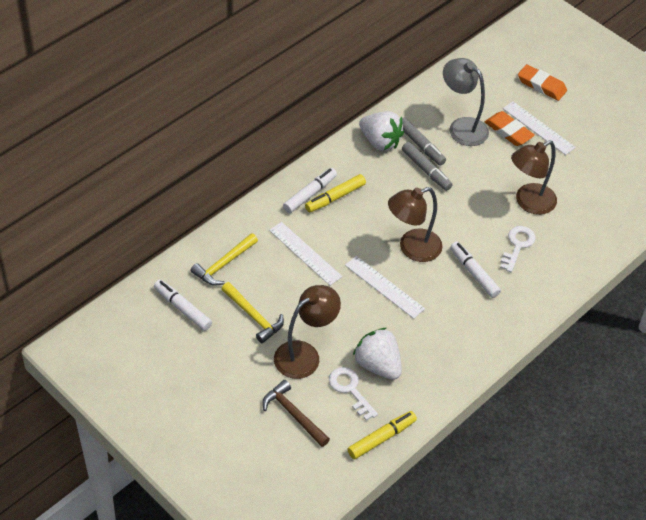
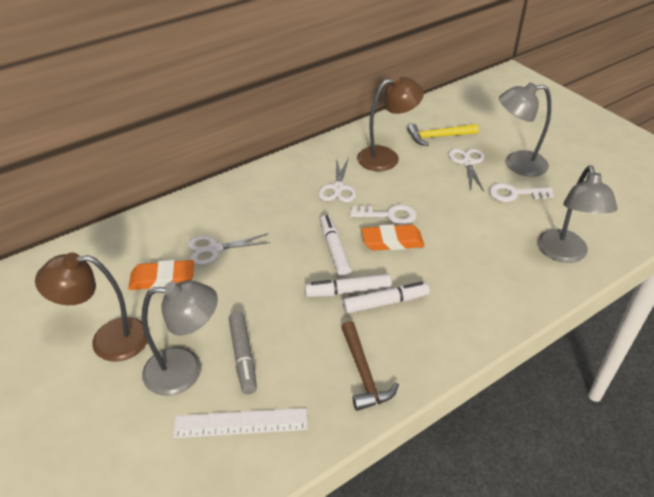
brown lamp: 3 -> 2
grey lamp: 1 -> 3
grey marker: 2 -> 1
white ruler: 3 -> 1
white scissors: 0 -> 3
white strawberry: 2 -> 0
yellow hammer: 2 -> 1
yellow marker: 2 -> 0

